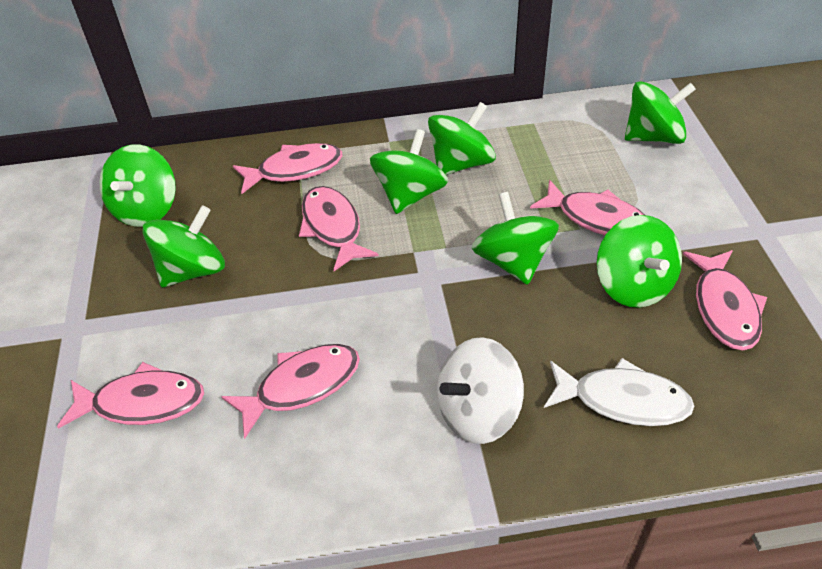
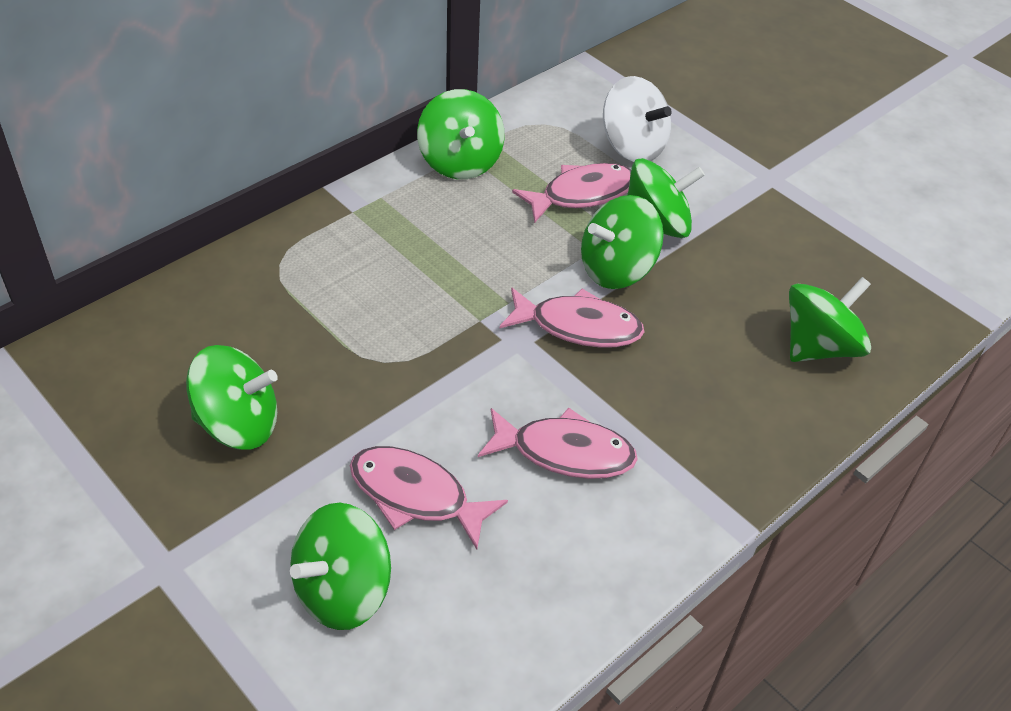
green spinning top: 7 -> 6
pink fish: 6 -> 4
white fish: 1 -> 0

